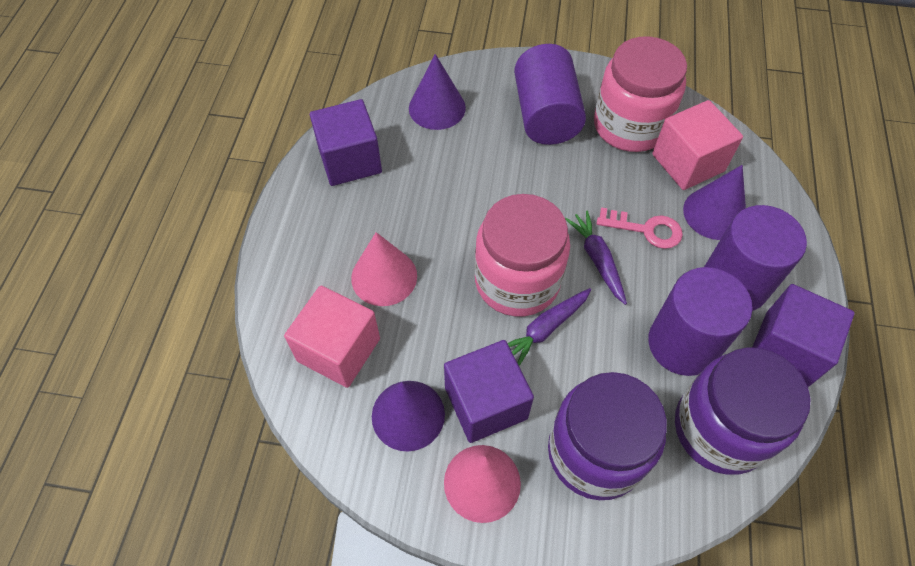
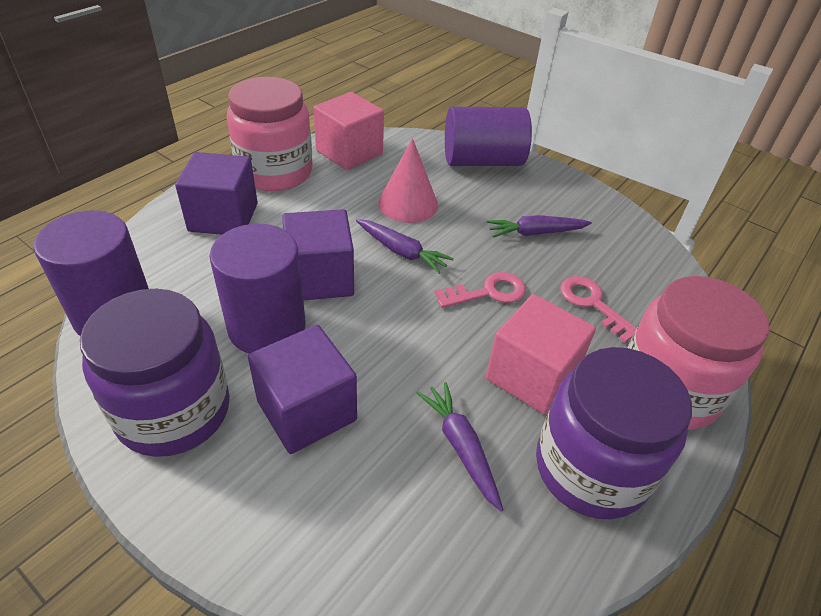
pink cone: 2 -> 1
pink key: 1 -> 2
purple carrot: 2 -> 3
purple cone: 3 -> 0

